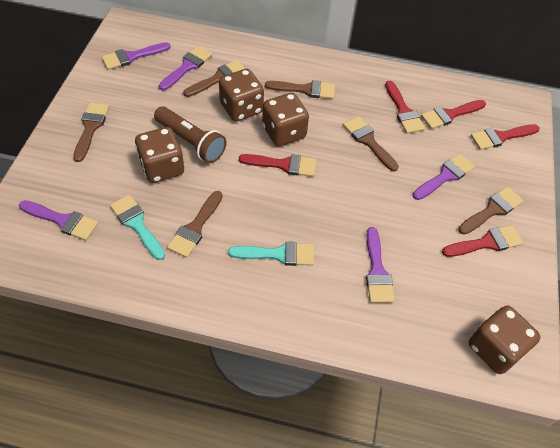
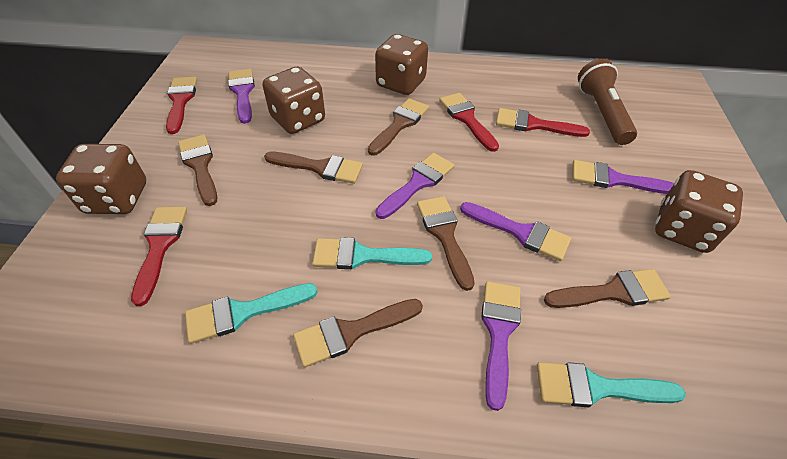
red brush: 5 -> 4
turquoise brush: 2 -> 3

